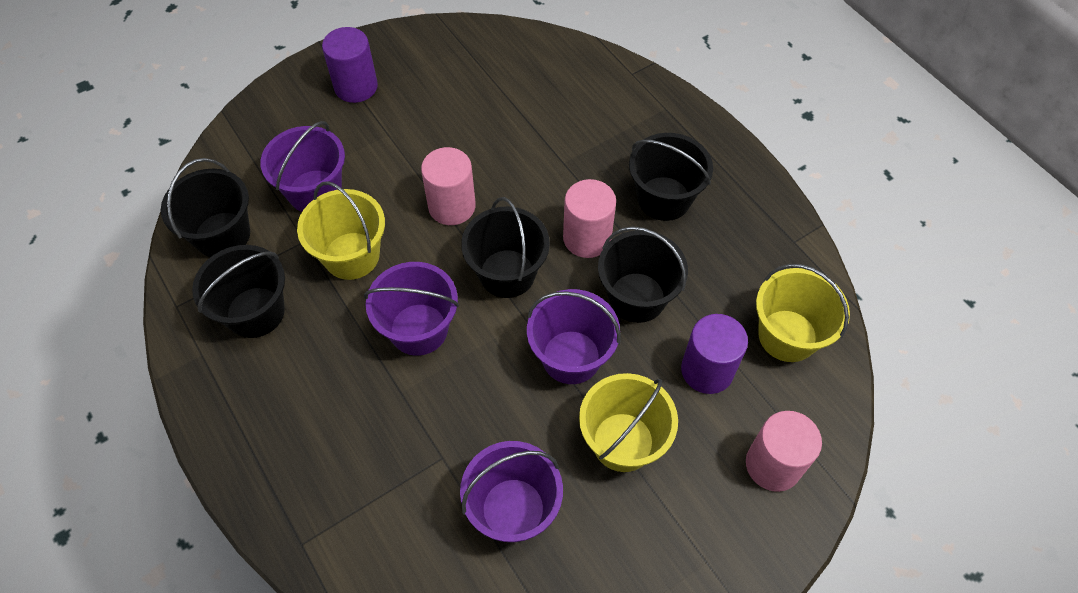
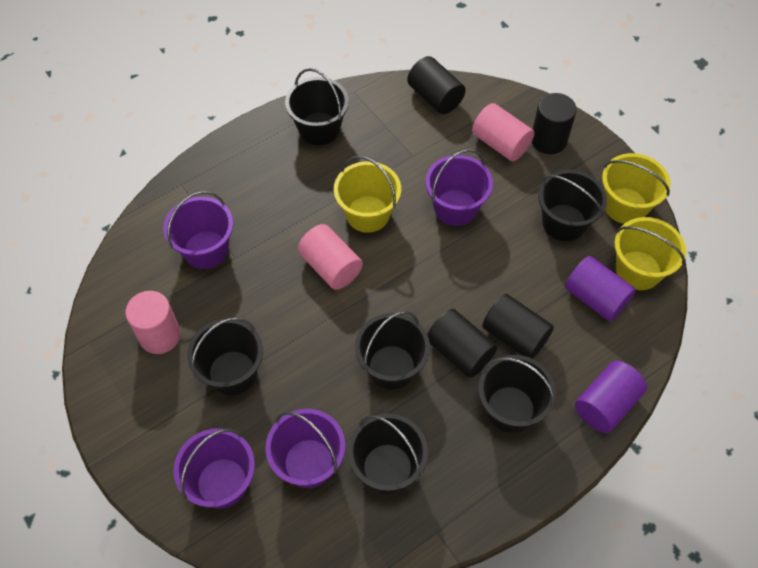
black bucket: 5 -> 6
black cylinder: 0 -> 4

